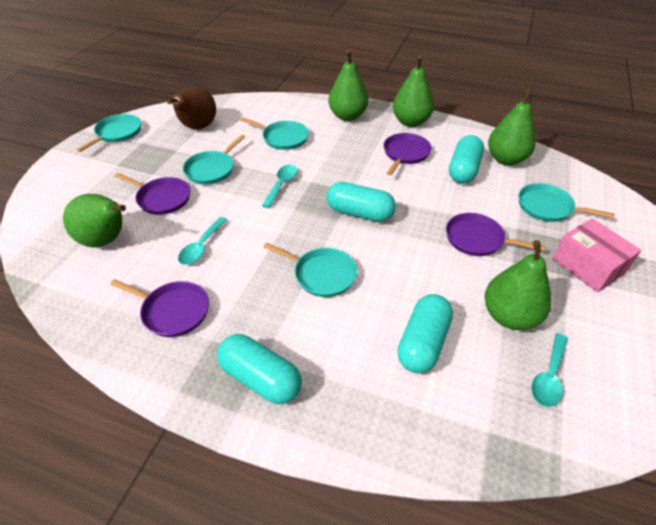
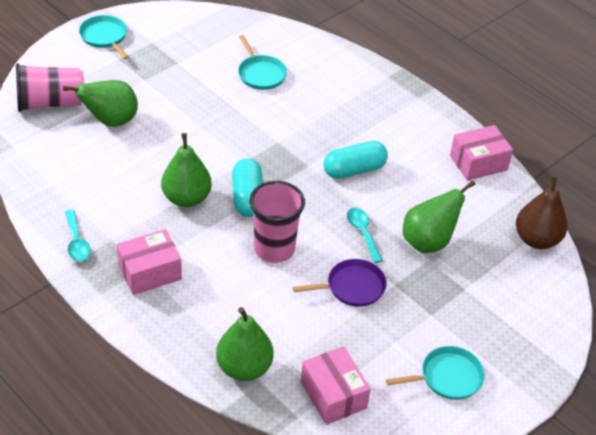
green pear: 5 -> 4
pink box: 1 -> 3
pink cup: 0 -> 2
purple pan: 4 -> 1
turquoise capsule: 4 -> 2
turquoise pan: 5 -> 3
turquoise spoon: 3 -> 2

